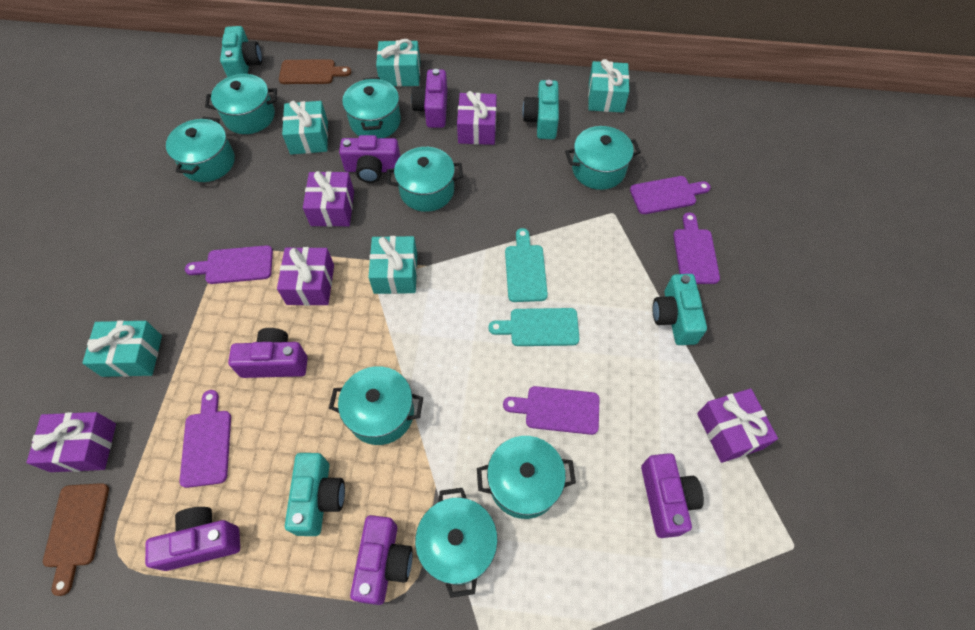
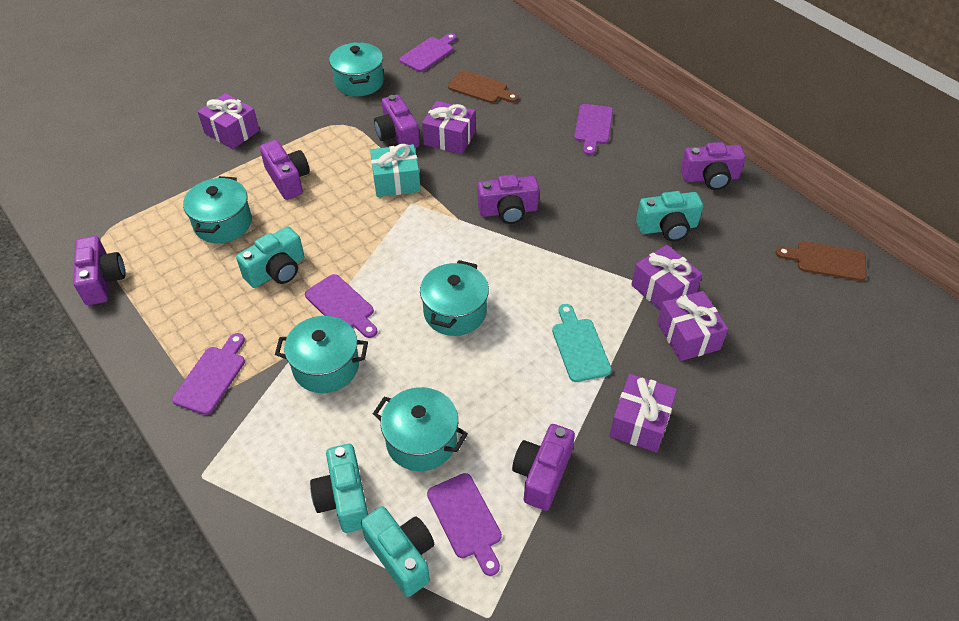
turquoise cutting board: 2 -> 1
turquoise gift: 5 -> 1
turquoise pot: 8 -> 5

